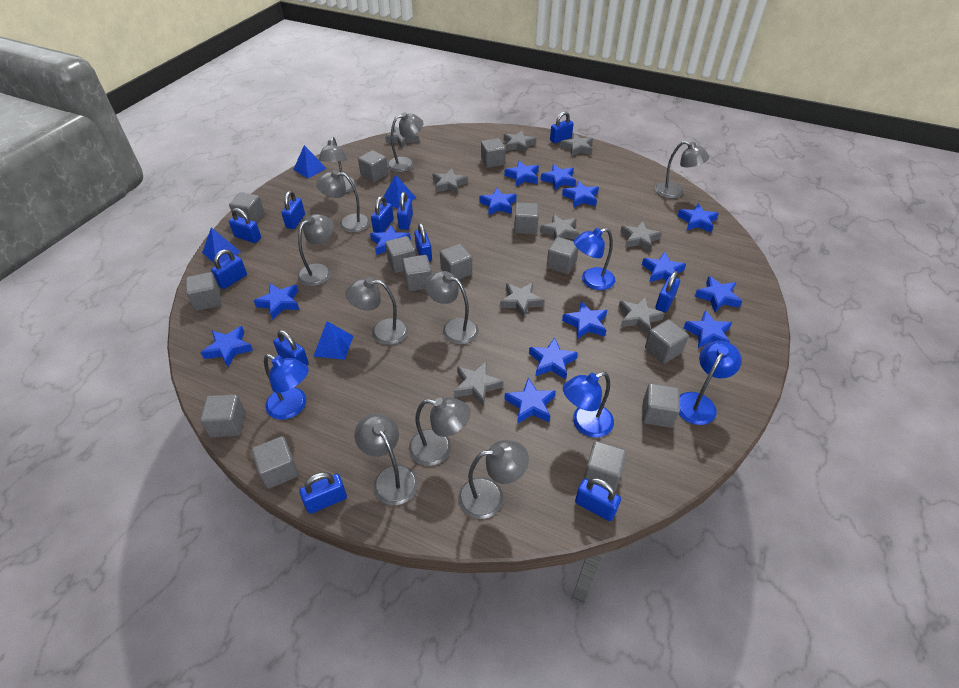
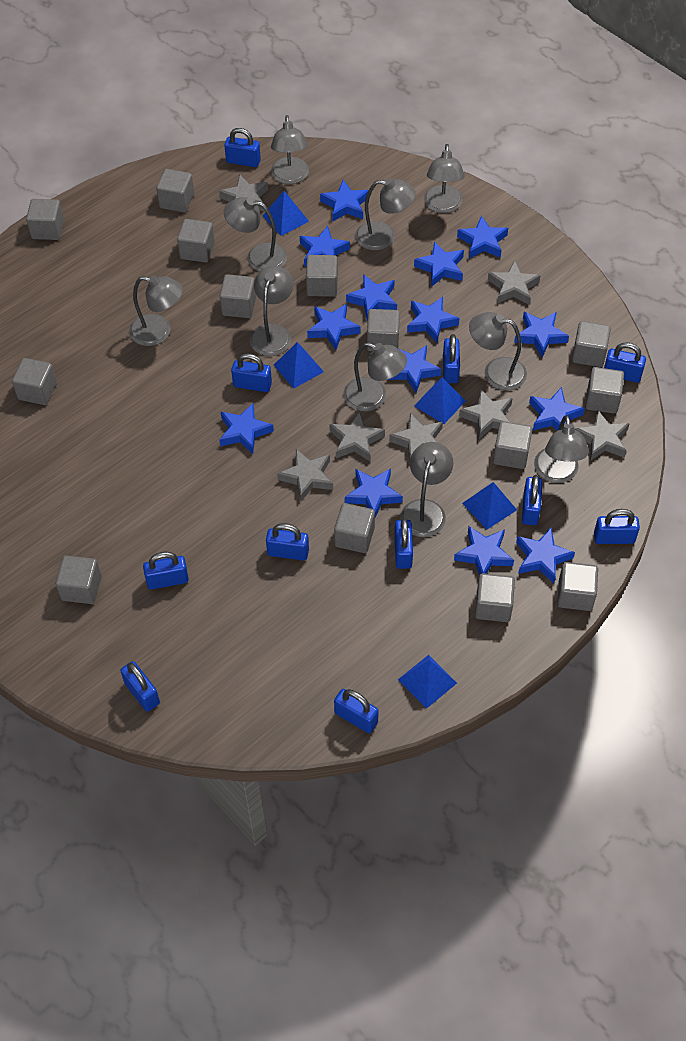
blue lamp: 4 -> 0
blue pyramid: 4 -> 5
grey star: 9 -> 7

